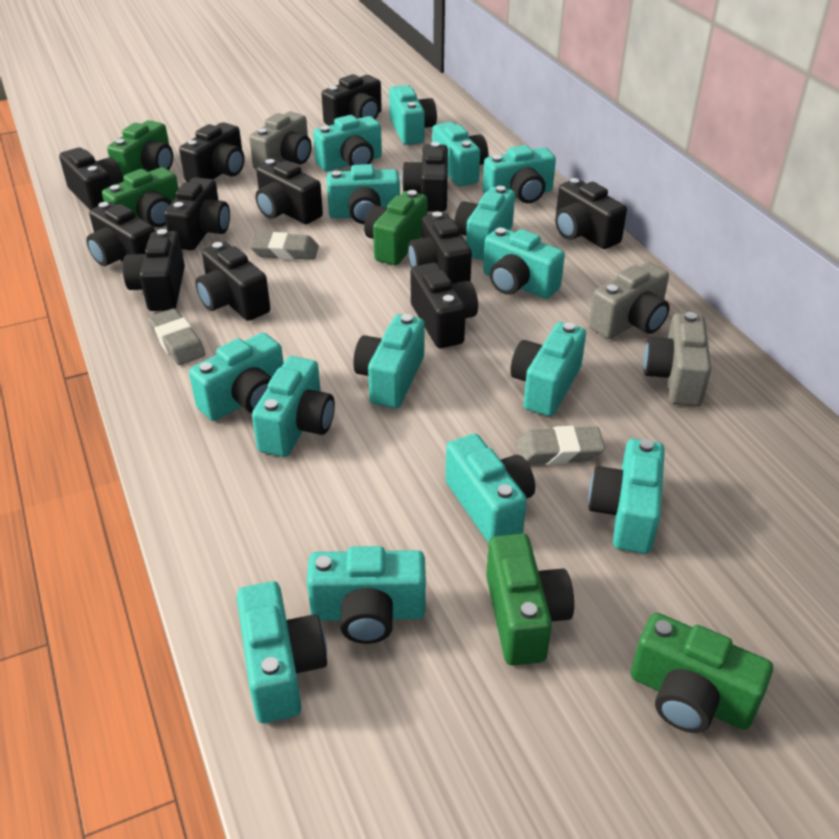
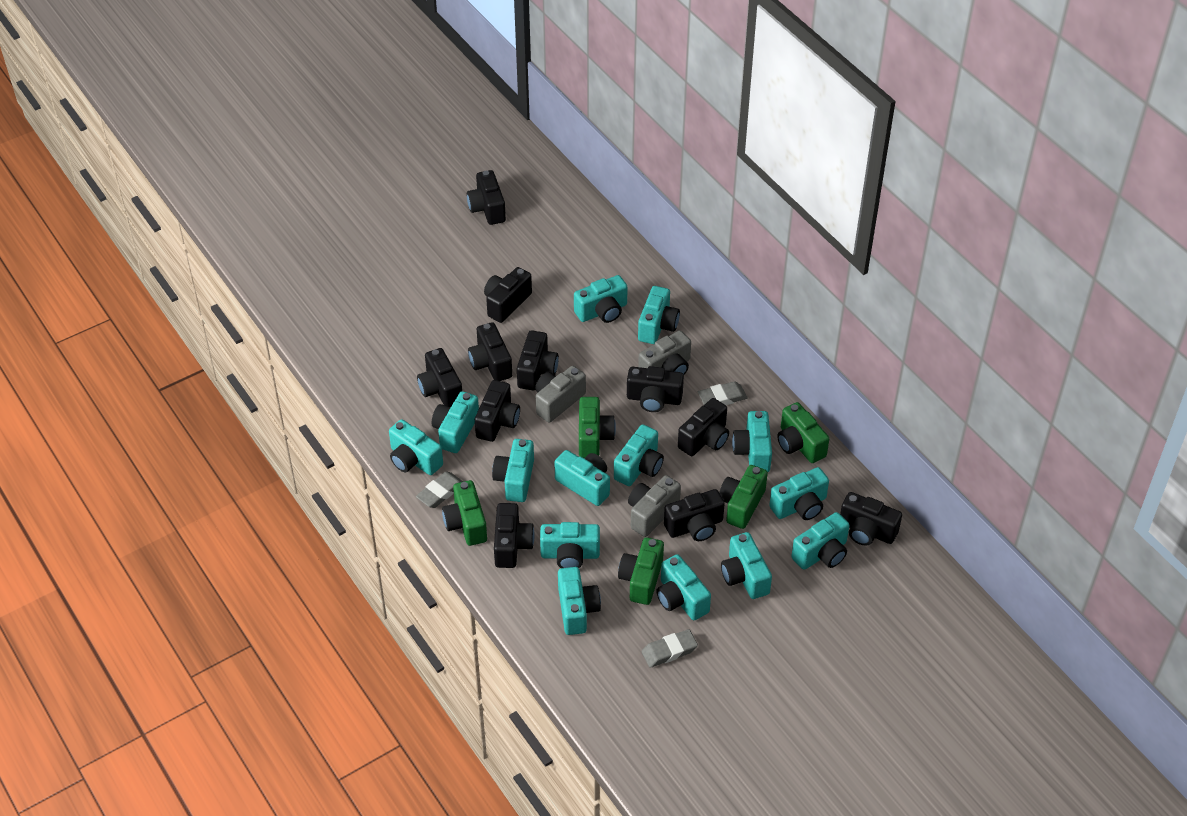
black camera: 12 -> 11
turquoise camera: 15 -> 14

